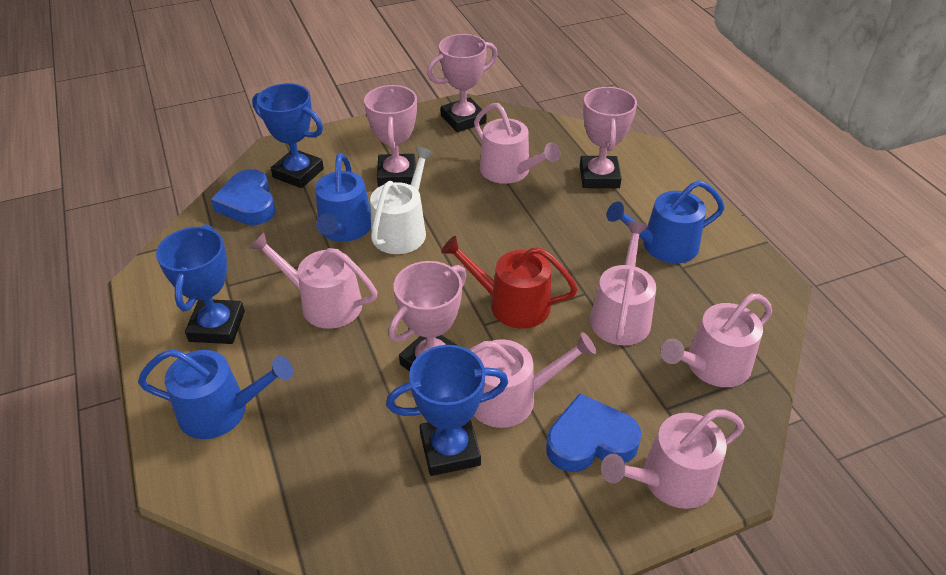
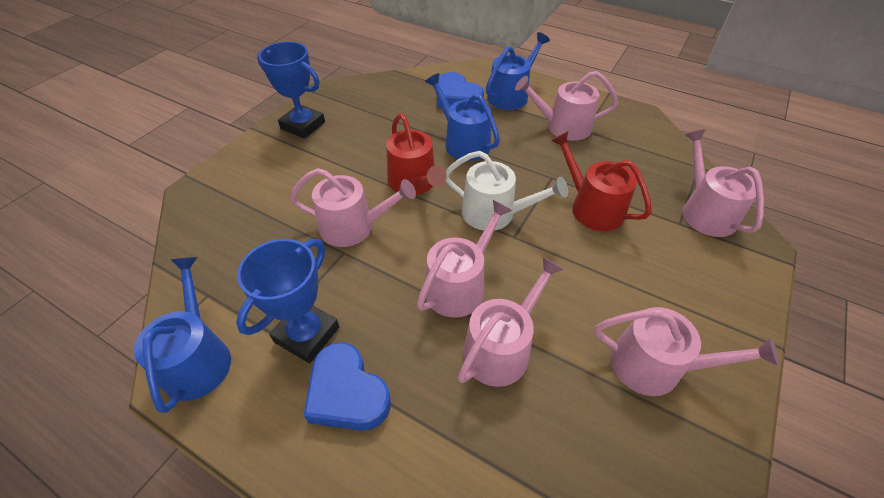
blue trophy: 3 -> 2
pink trophy: 4 -> 0
red watering can: 1 -> 2

